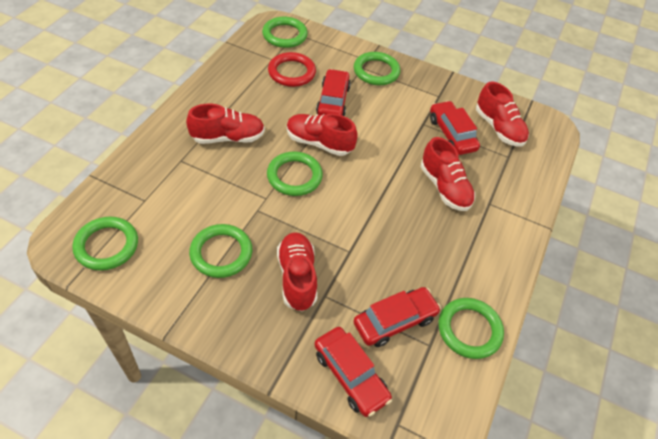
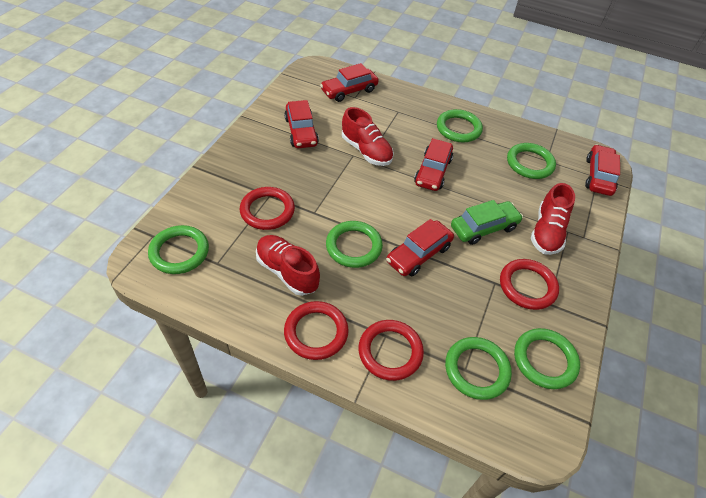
green car: 0 -> 1
red car: 4 -> 5
red ring: 1 -> 4
red shoe: 5 -> 3

